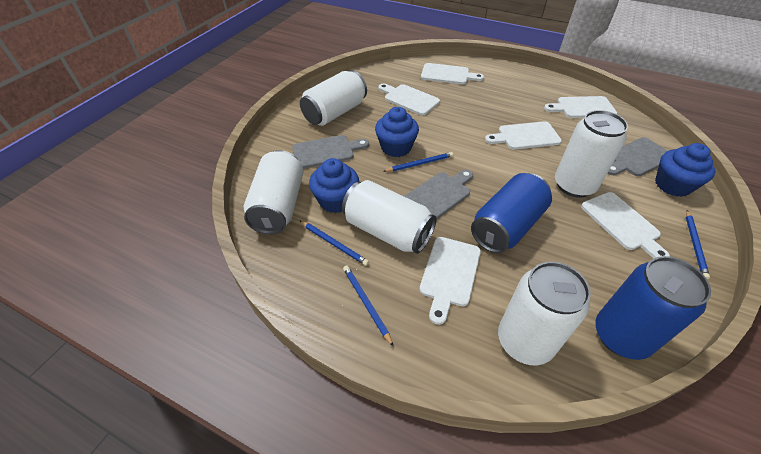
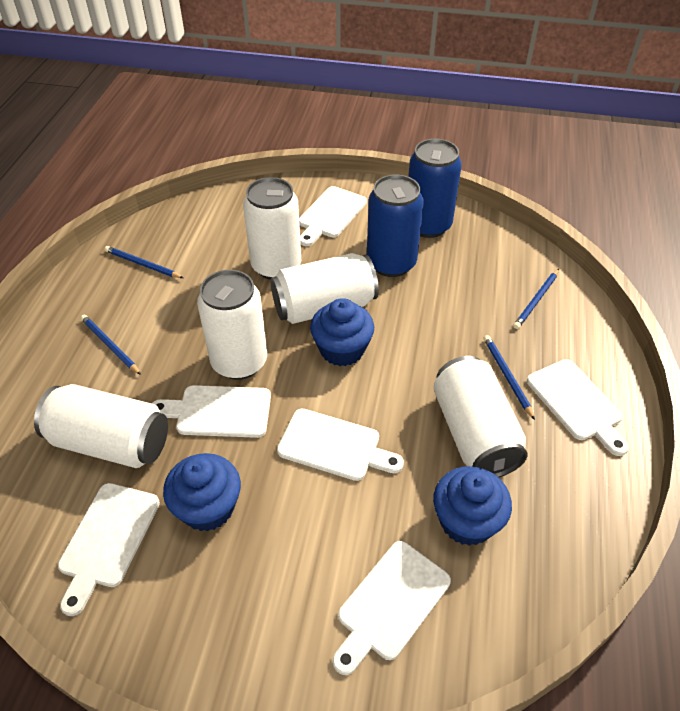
grey cutting board: 3 -> 0

